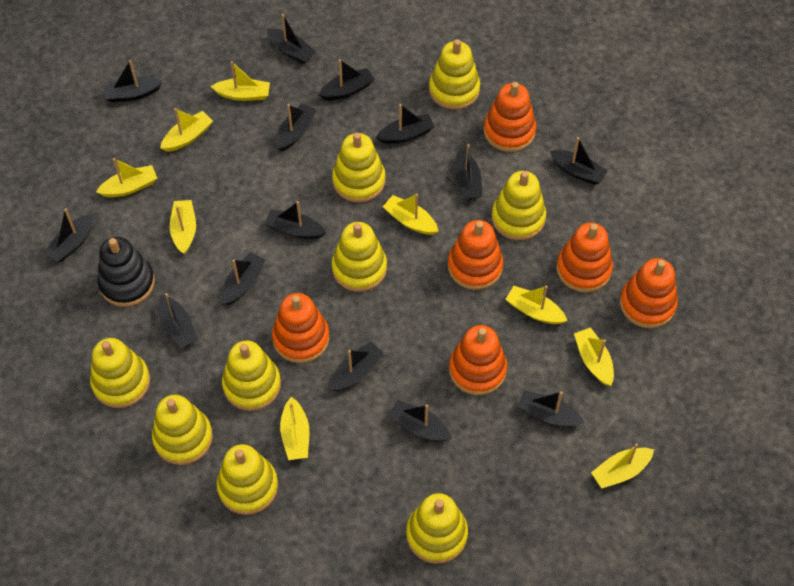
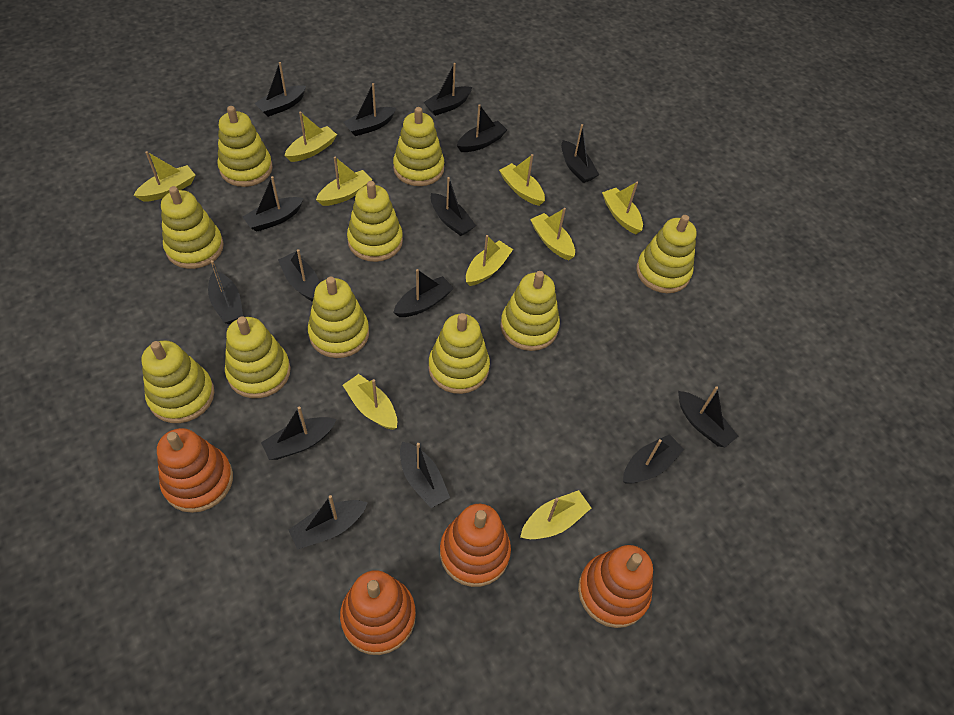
black boat: 14 -> 15
black stacking toy: 1 -> 0
orange stacking toy: 6 -> 4
yellow stacking toy: 9 -> 10

